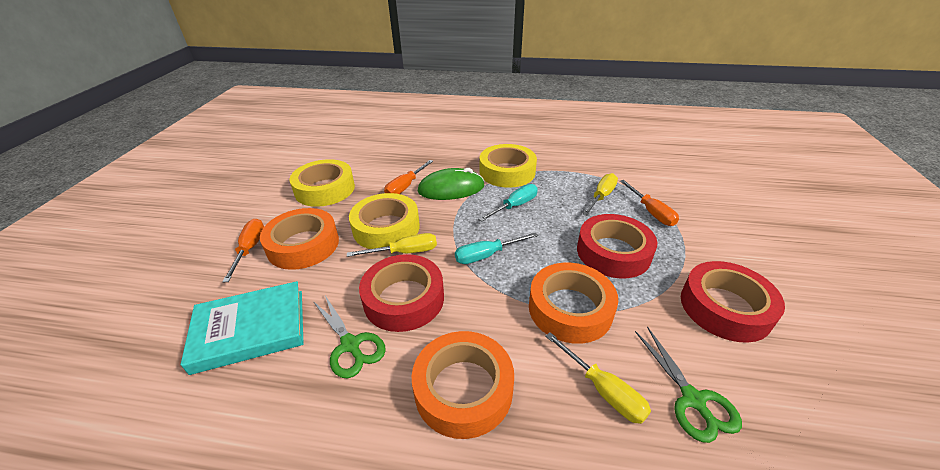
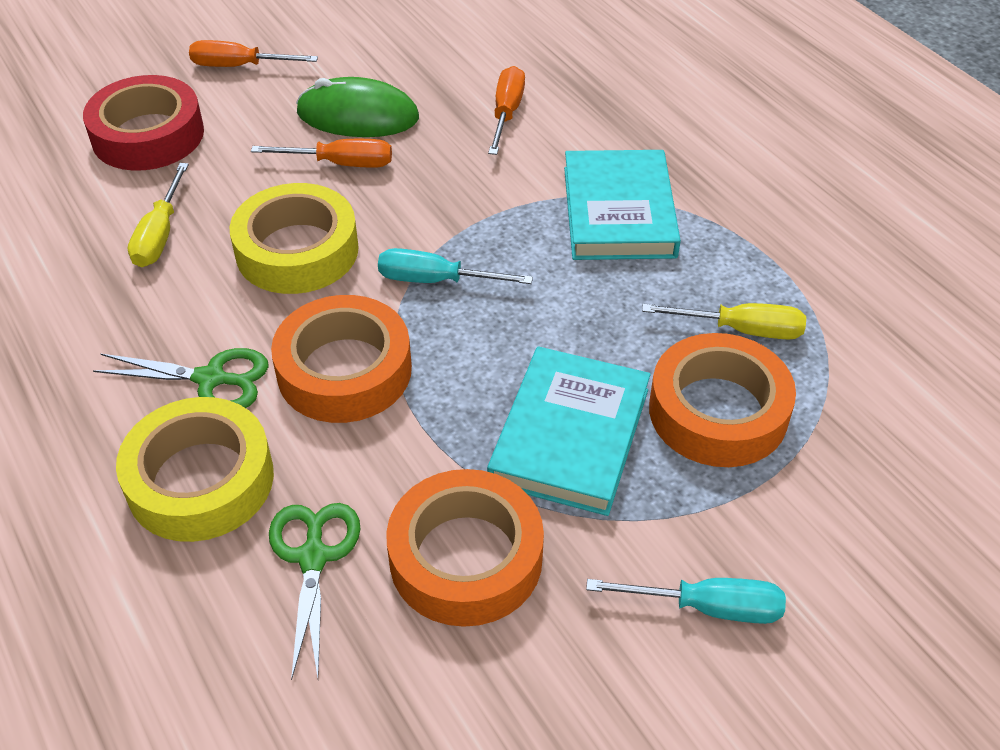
red tape: 3 -> 1
turquoise book: 1 -> 2
yellow screwdriver: 3 -> 2
yellow tape: 3 -> 2

